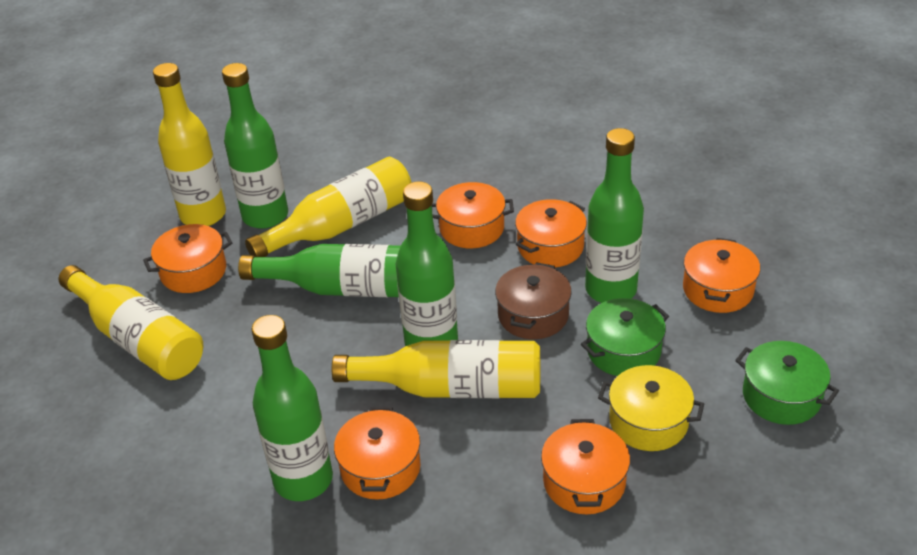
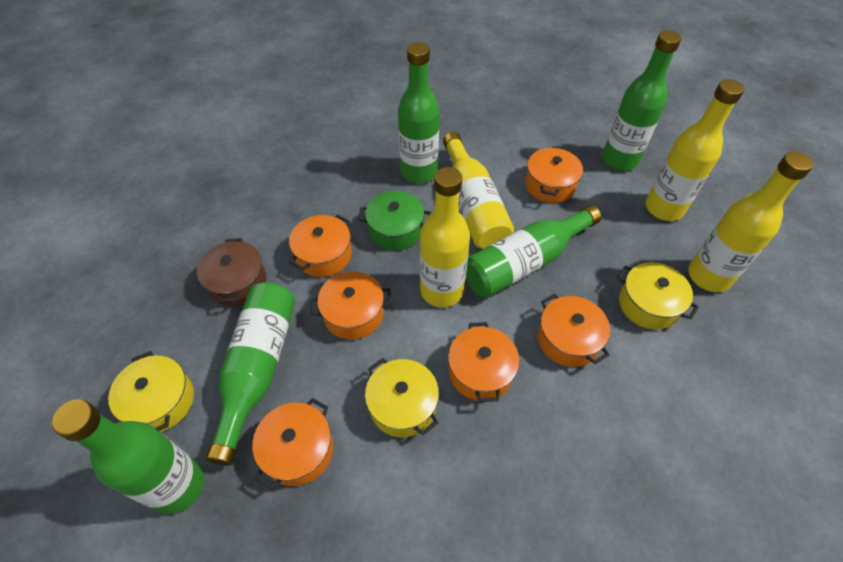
green pot: 2 -> 1
yellow pot: 1 -> 3

